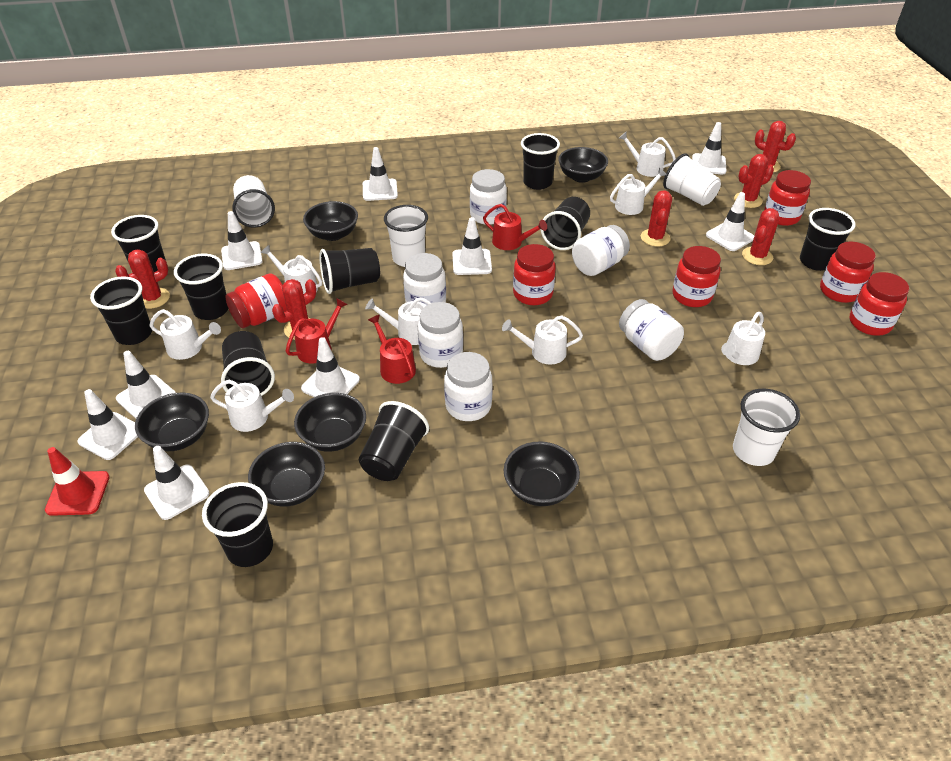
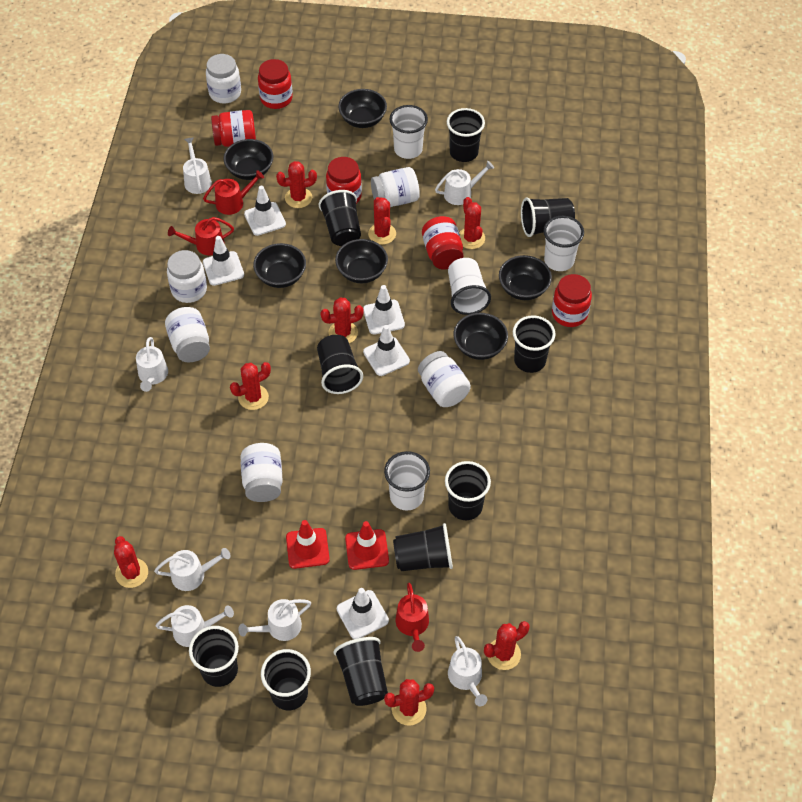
red cactus: 6 -> 8
red jar: 6 -> 5
red traffic cone: 1 -> 2
white traffic cone: 9 -> 5
white watering can: 8 -> 7

